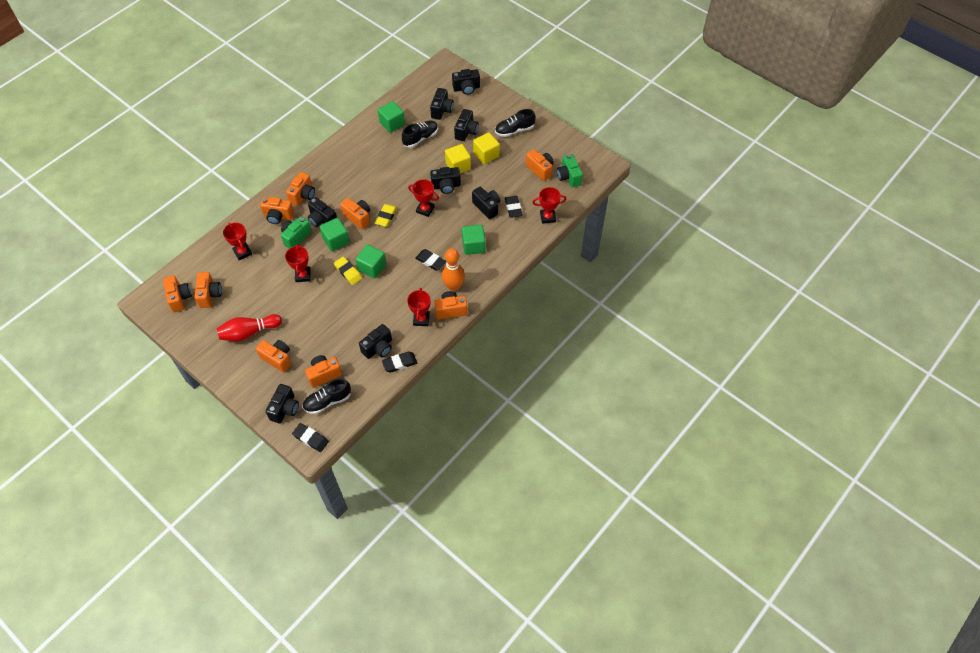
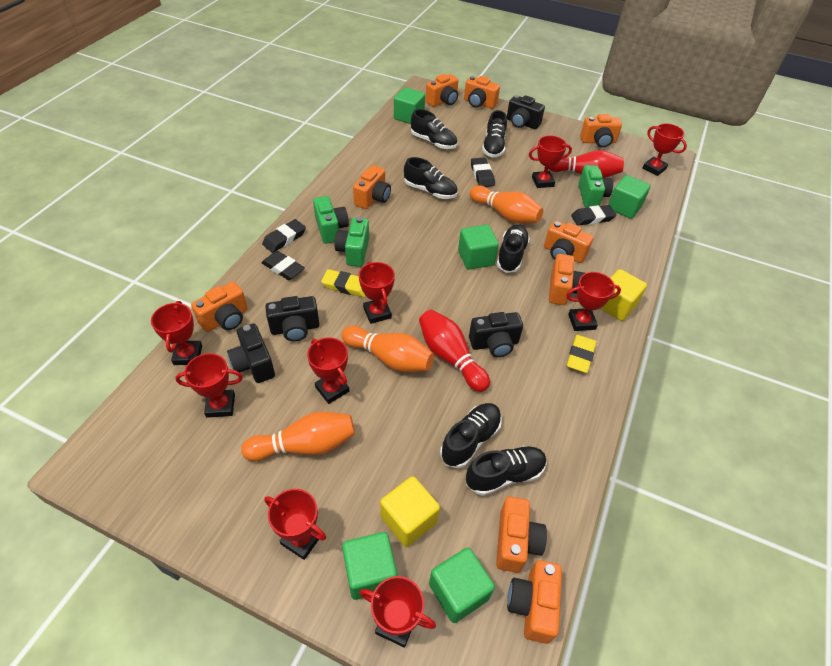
black camera: 8 -> 4
black shoe: 3 -> 6
green camera: 2 -> 3
green cube: 4 -> 5
orange bowling pin: 1 -> 3
red bowling pin: 1 -> 2
red trophy: 5 -> 9

